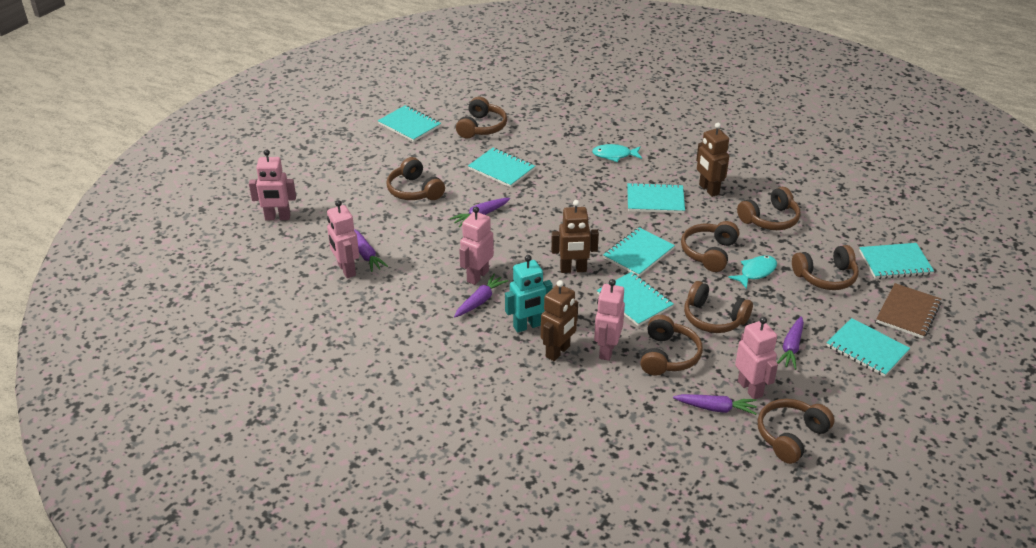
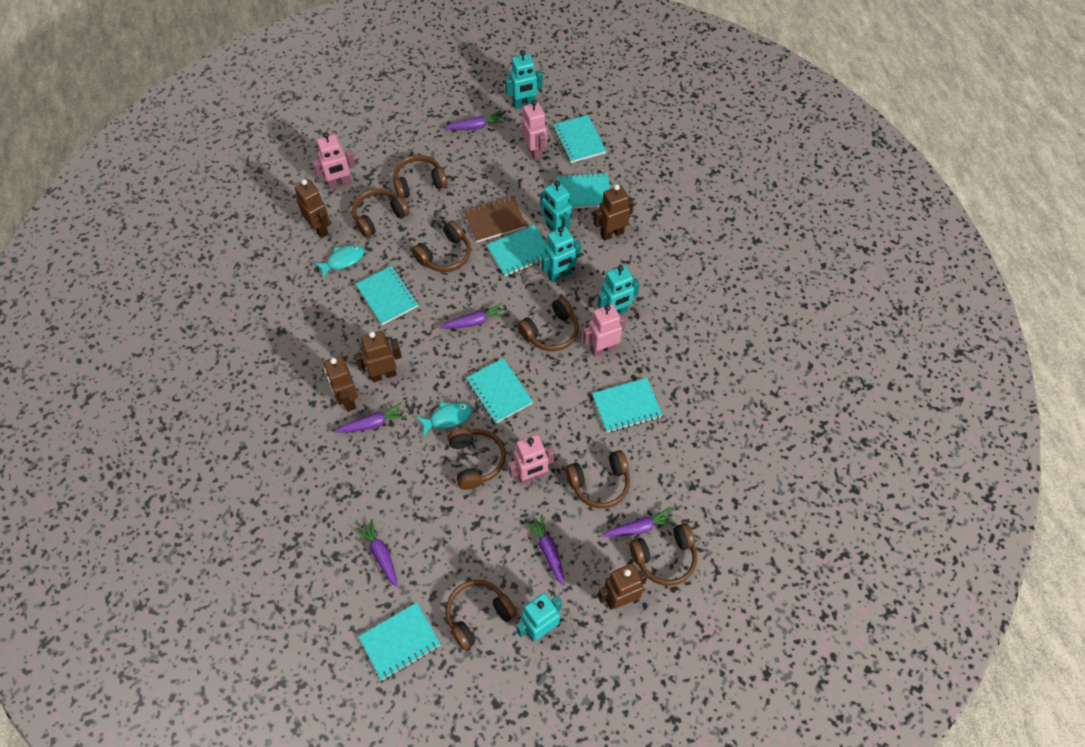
brown robot: 3 -> 5
pink robot: 5 -> 4
purple carrot: 5 -> 6
turquoise robot: 1 -> 5

